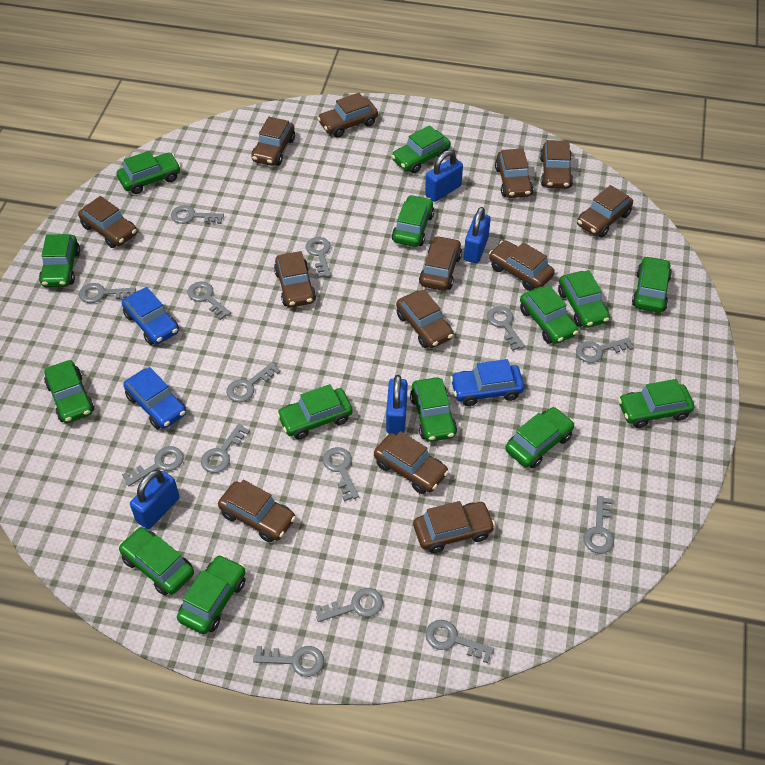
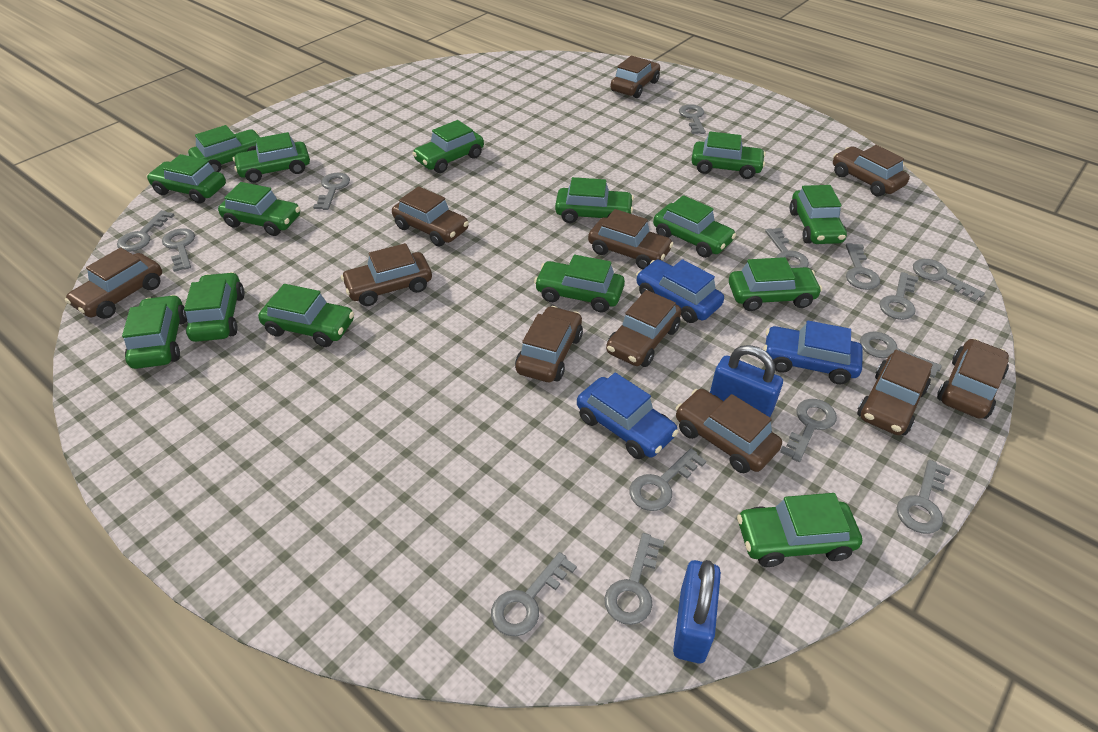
blue padlock: 4 -> 2
brown car: 13 -> 11
green car: 14 -> 15

